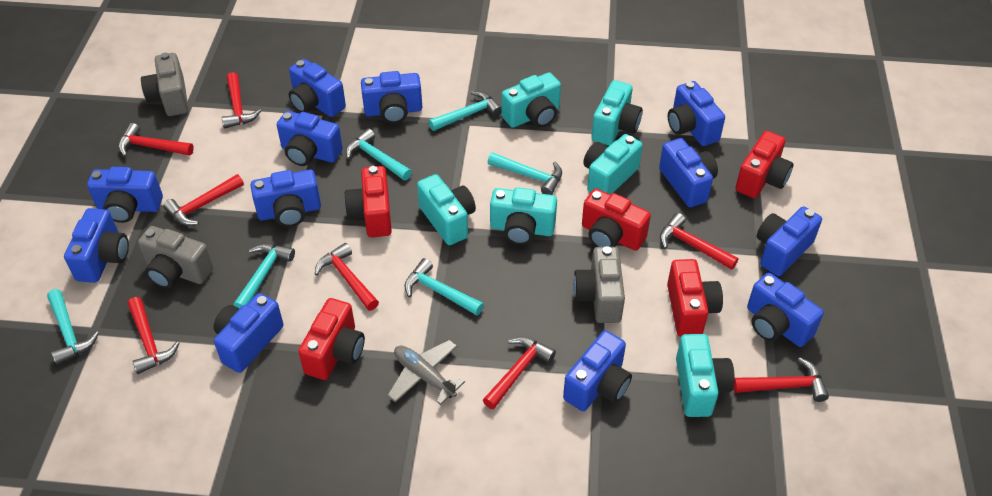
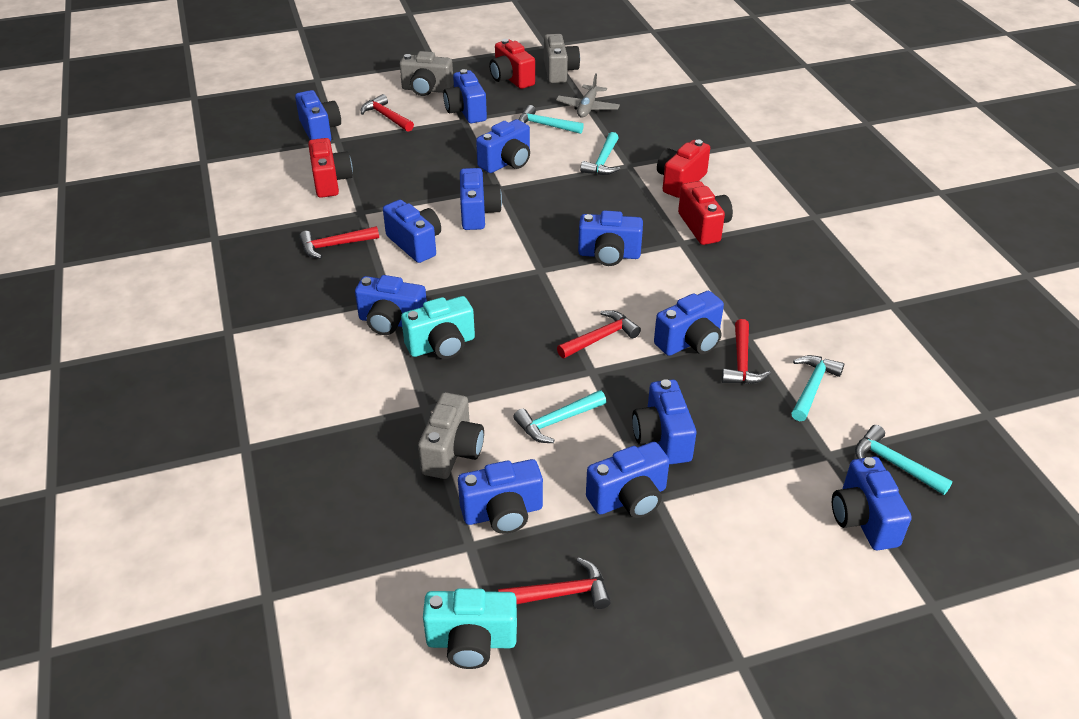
red camera: 5 -> 4
red hammer: 8 -> 5
turquoise camera: 6 -> 2
turquoise hammer: 6 -> 5

